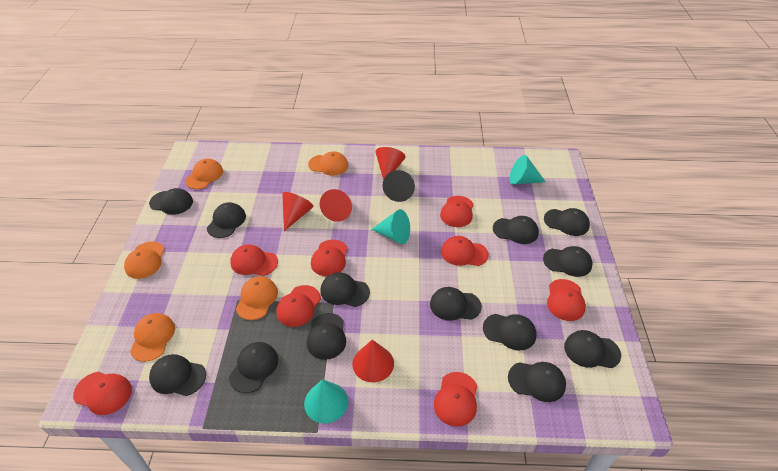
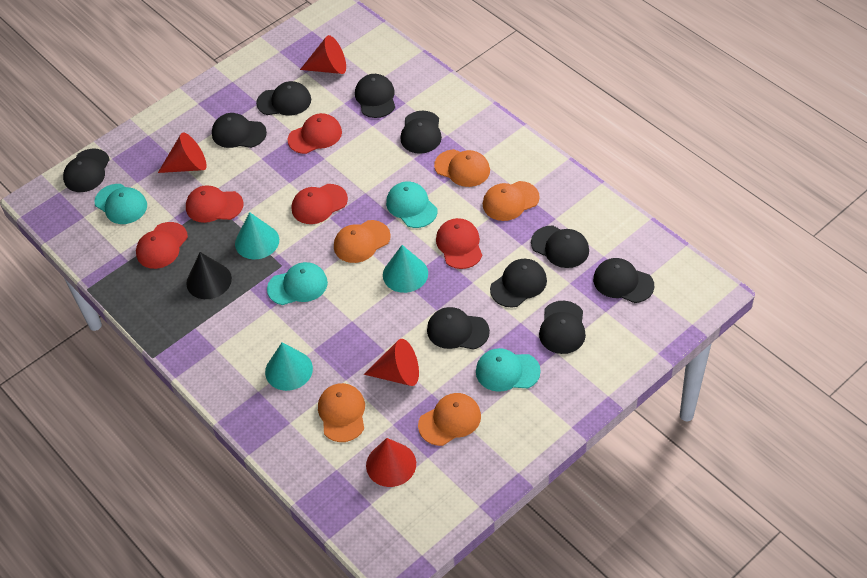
black cap: 13 -> 10
red cap: 8 -> 5
turquoise cap: 0 -> 4

